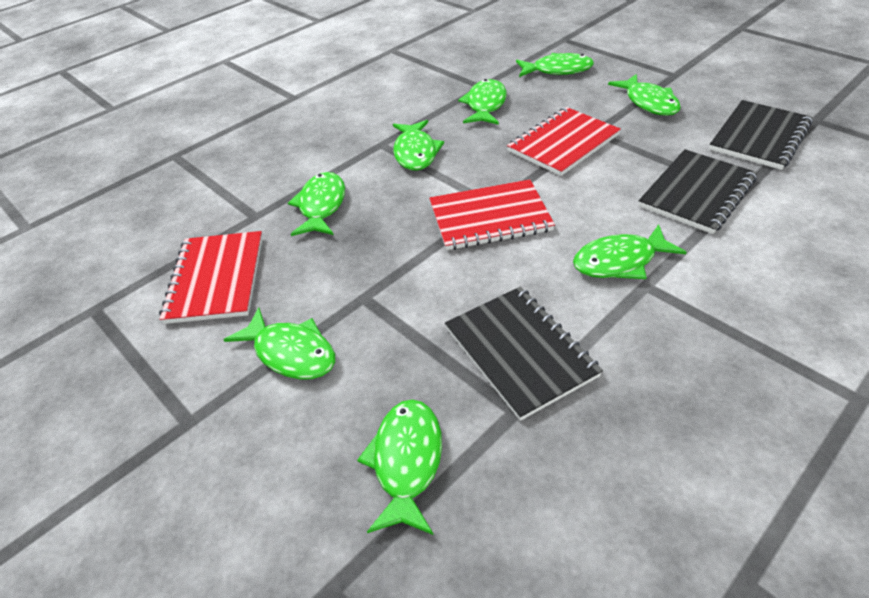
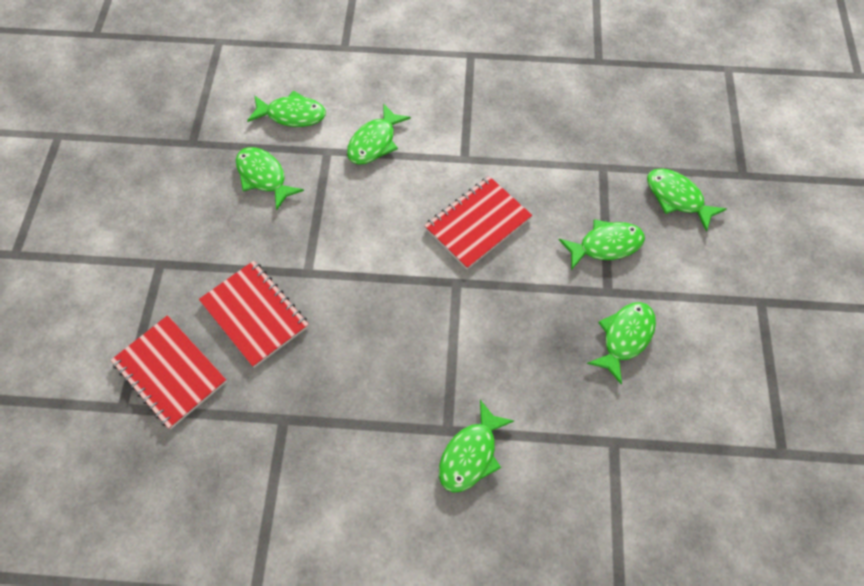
black notebook: 3 -> 0
green fish: 8 -> 7

